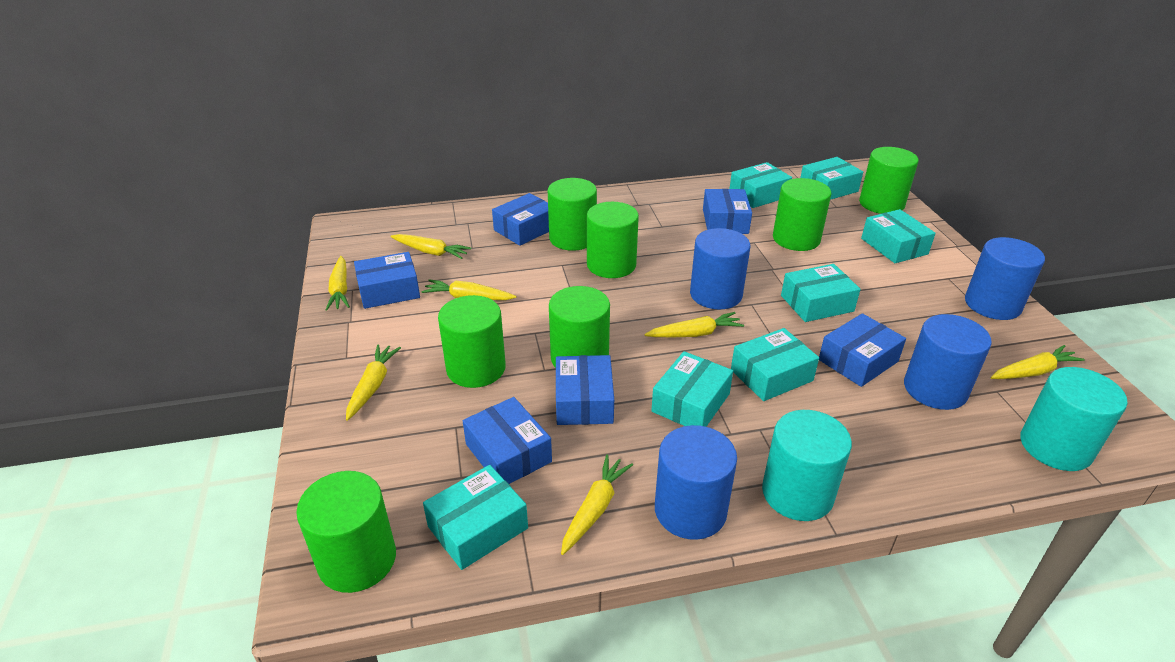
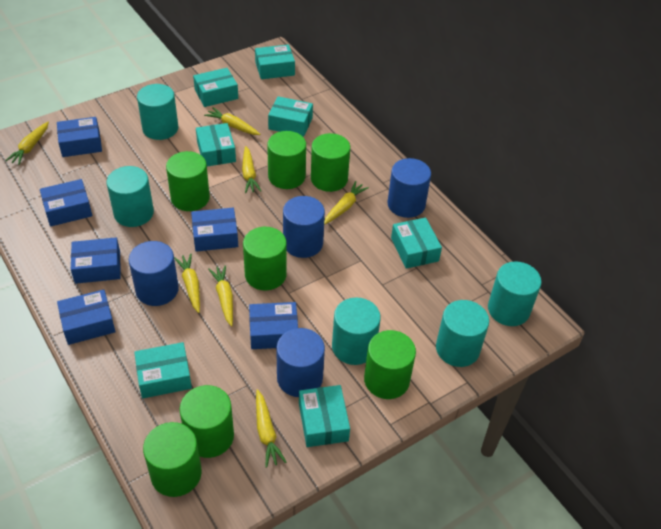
turquoise cylinder: 2 -> 5

